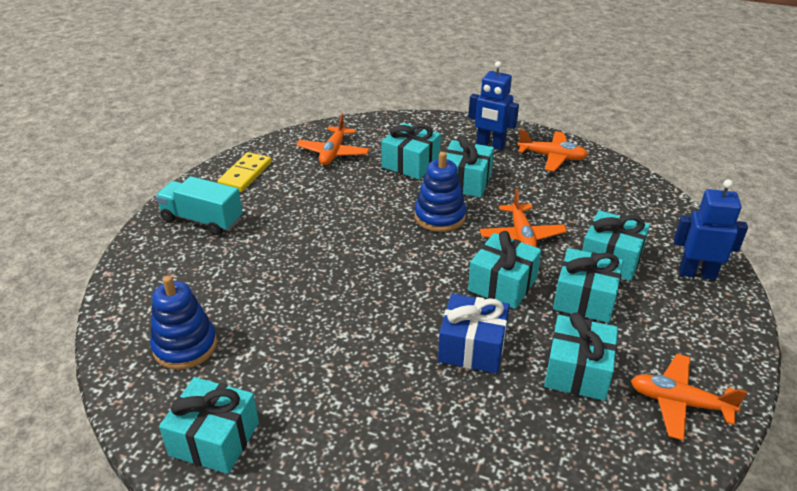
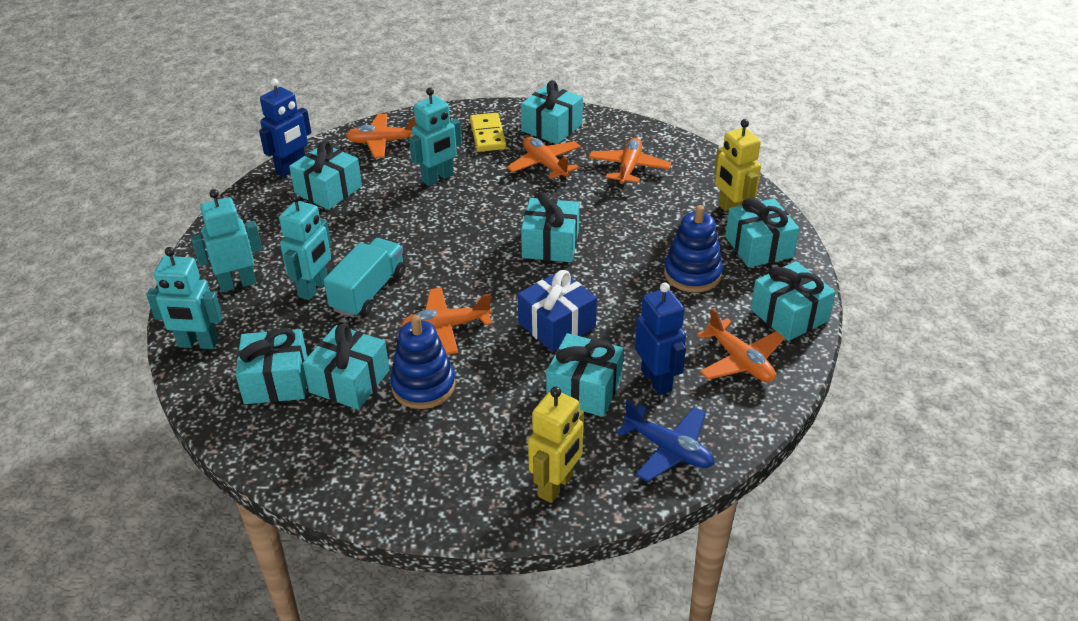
blue plane: 0 -> 1
orange plane: 4 -> 5
turquoise gift: 7 -> 8
turquoise robot: 0 -> 4
yellow robot: 0 -> 2

